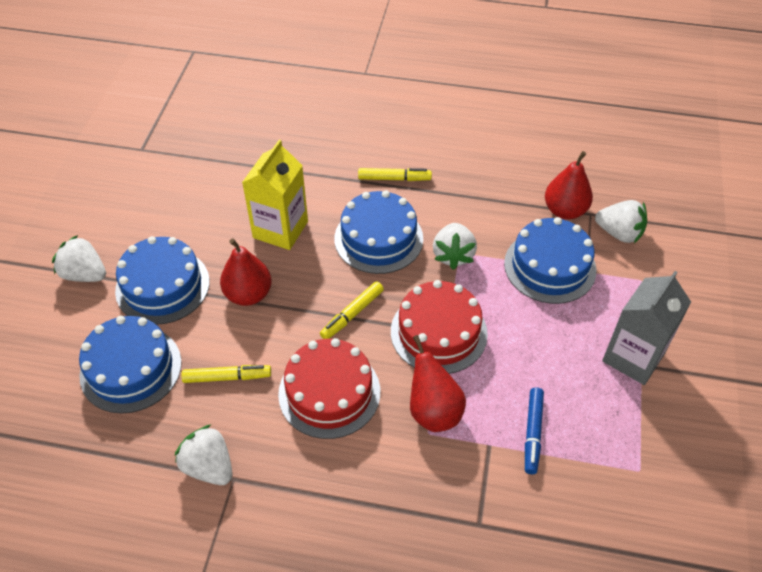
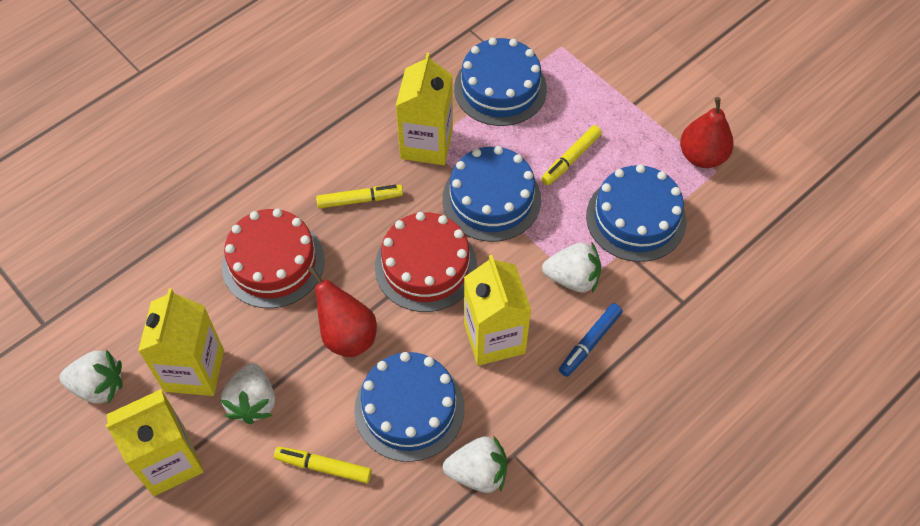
grey carton: 1 -> 0
red pear: 3 -> 2
yellow carton: 1 -> 4

